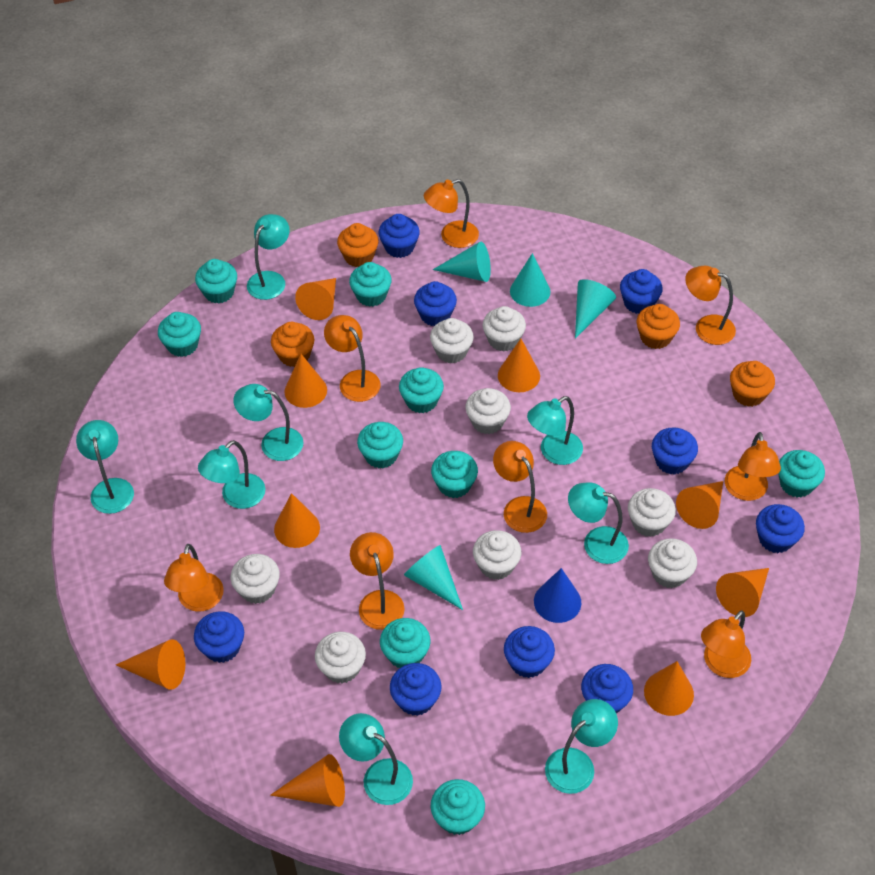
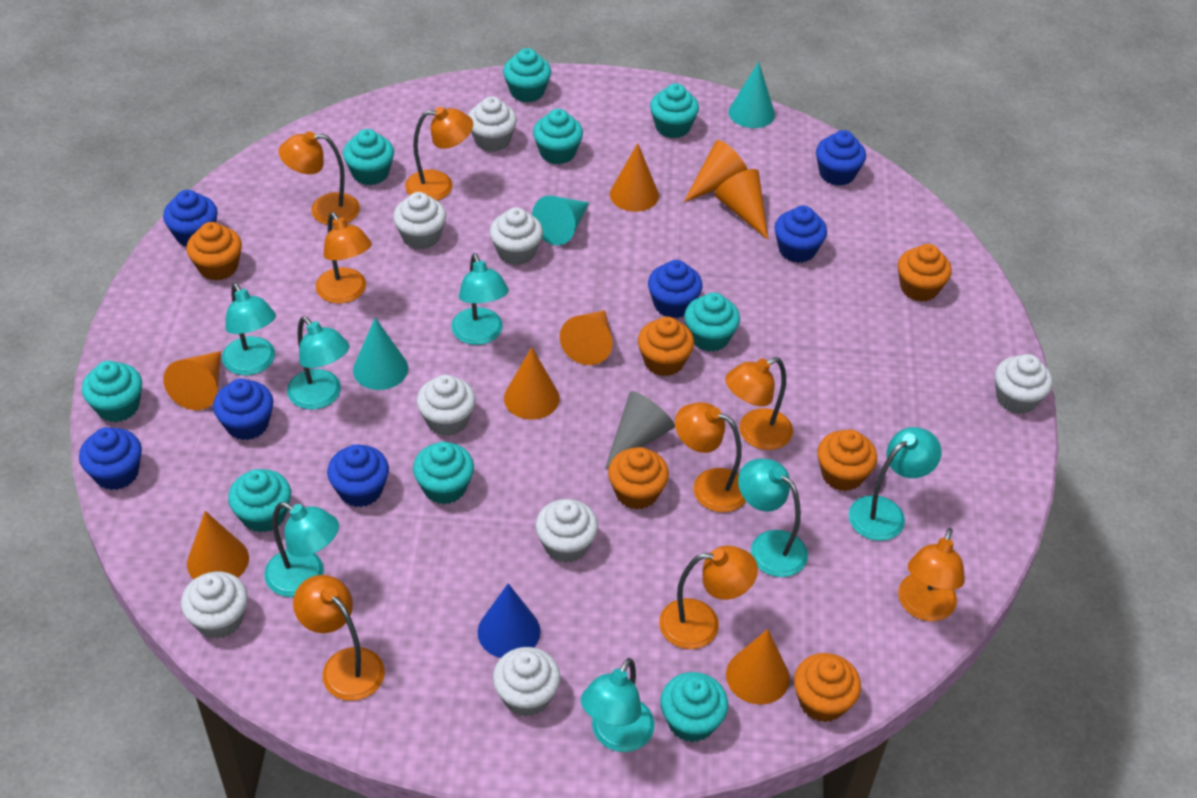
blue cupcake: 9 -> 7
grey cone: 0 -> 1
orange cone: 9 -> 8
orange cupcake: 4 -> 6
turquoise cone: 4 -> 3
turquoise lamp: 8 -> 7

